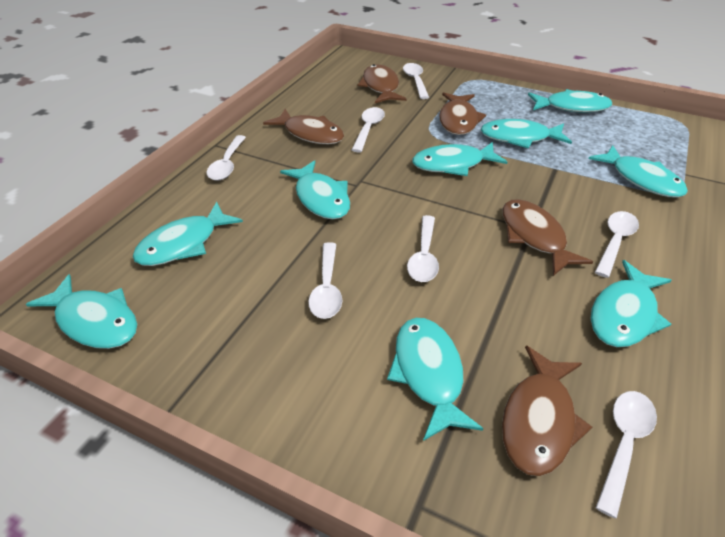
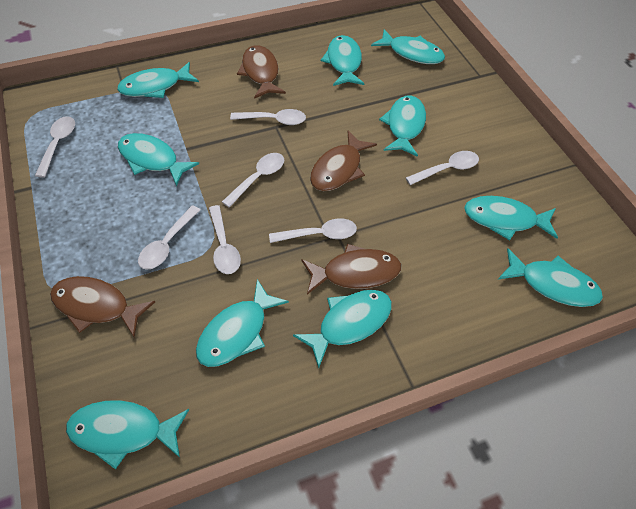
brown fish: 5 -> 4
turquoise fish: 9 -> 10

